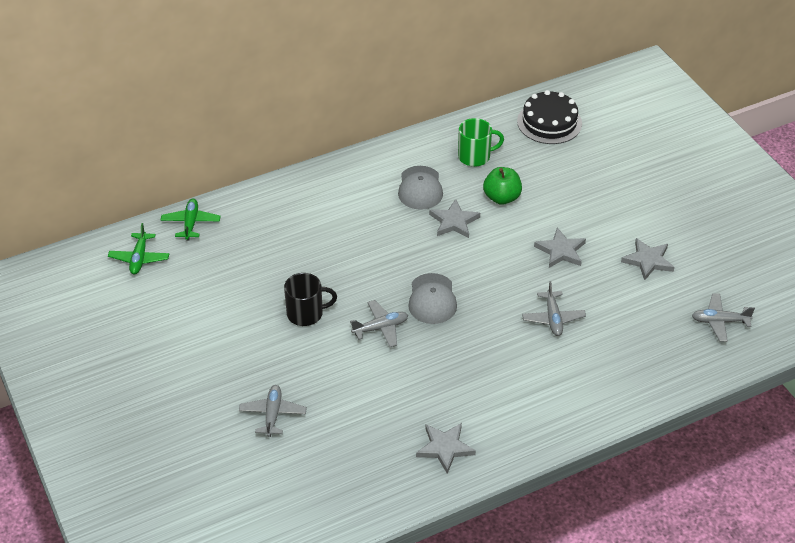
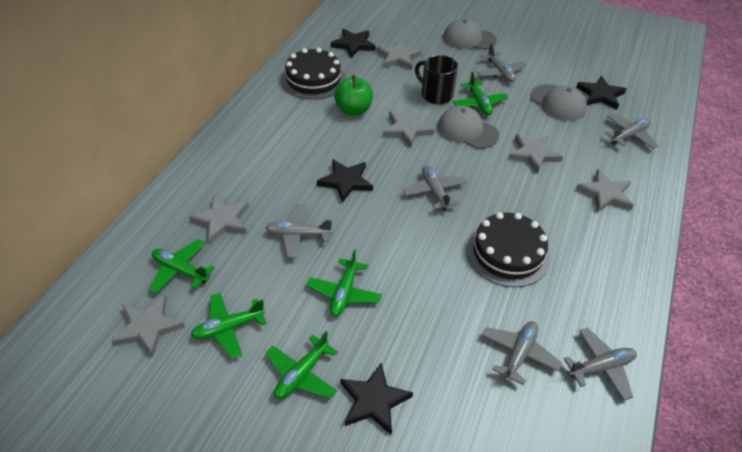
black cake: 1 -> 2
black star: 0 -> 4
green mug: 1 -> 0
green plane: 2 -> 5
grey cap: 2 -> 3
grey plane: 4 -> 6
grey star: 4 -> 6

